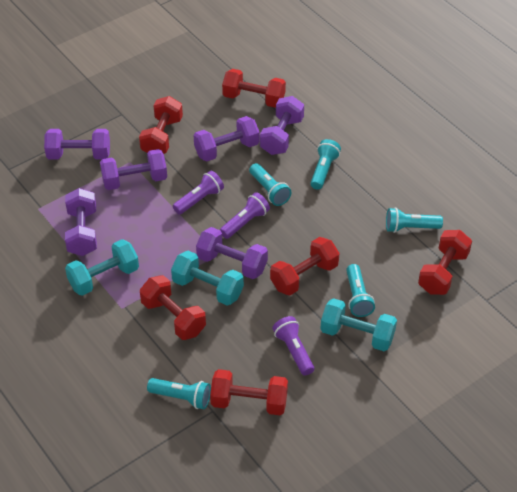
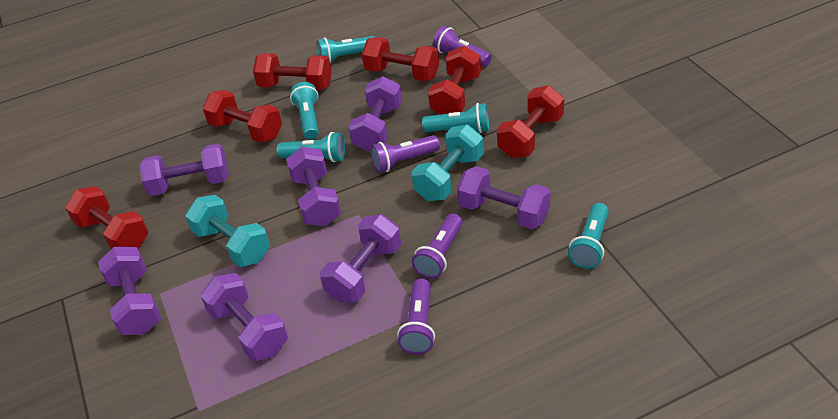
purple dumbbell: 6 -> 7
purple flashlight: 3 -> 4
turquoise dumbbell: 3 -> 2

